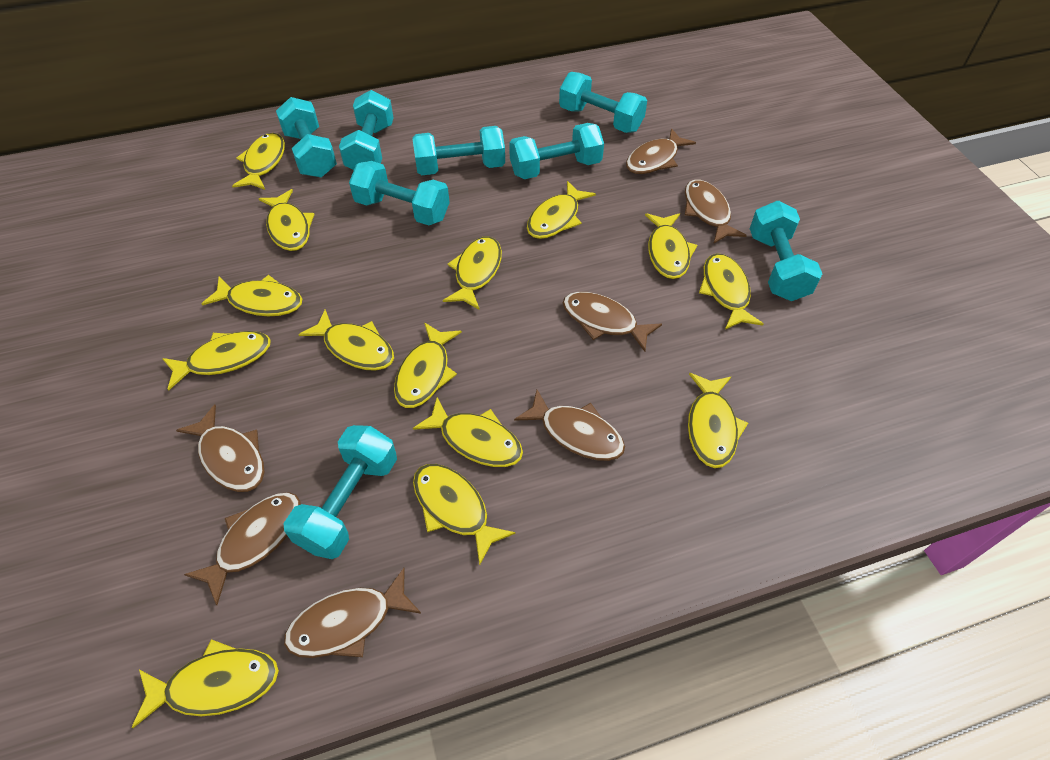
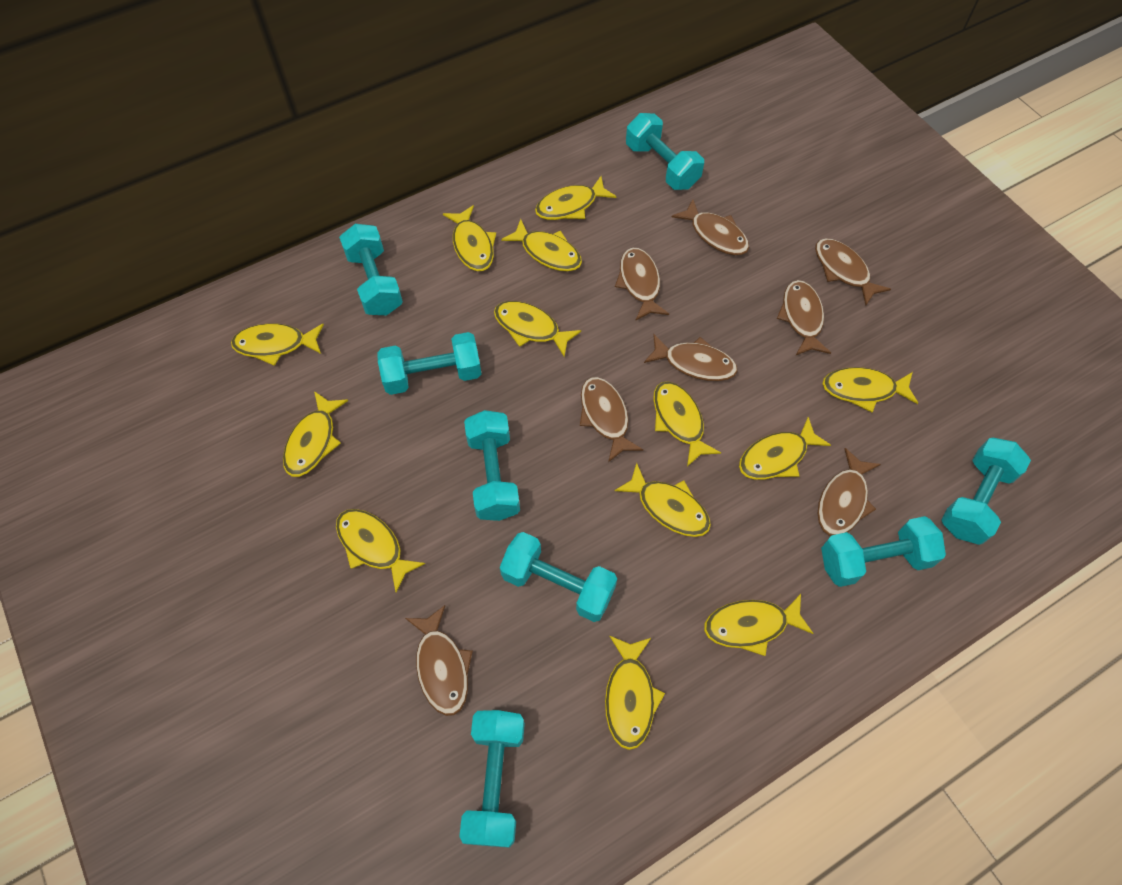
brown fish: 7 -> 8
yellow fish: 14 -> 13

